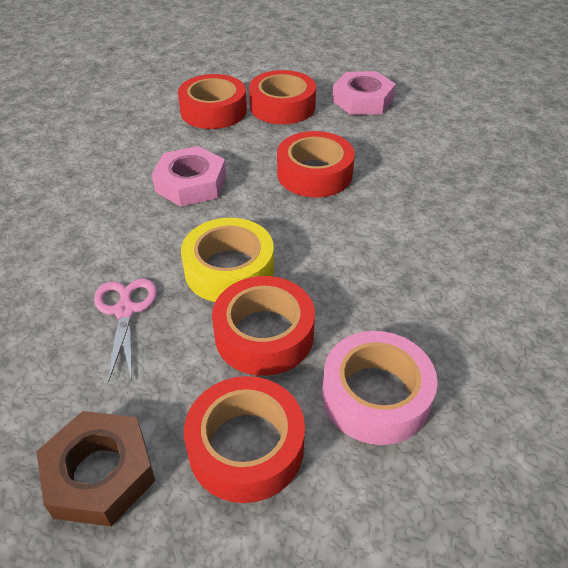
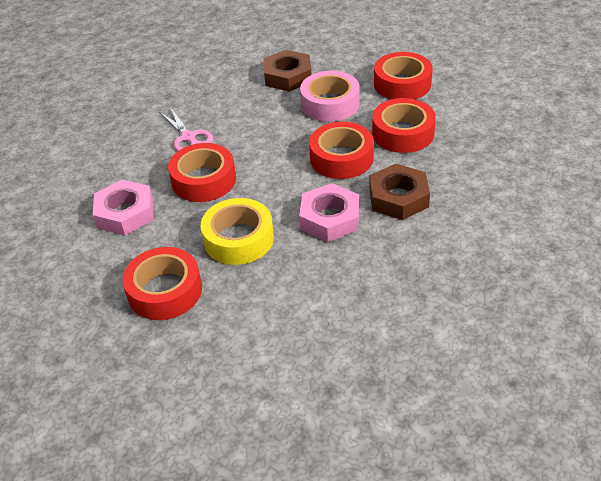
brown nut: 1 -> 2

